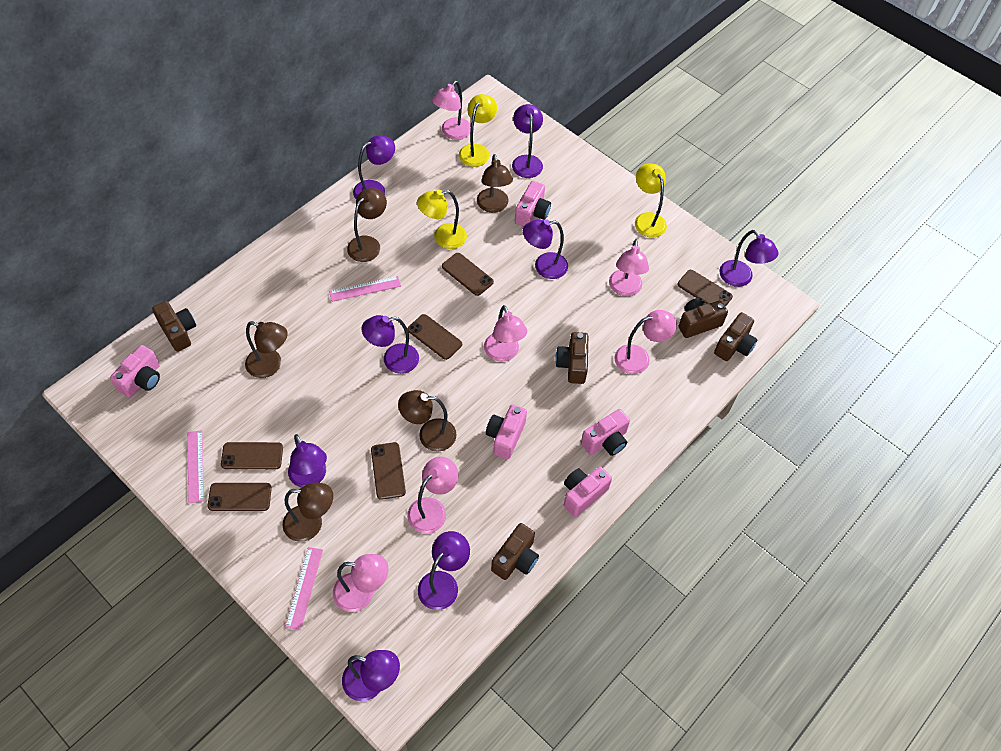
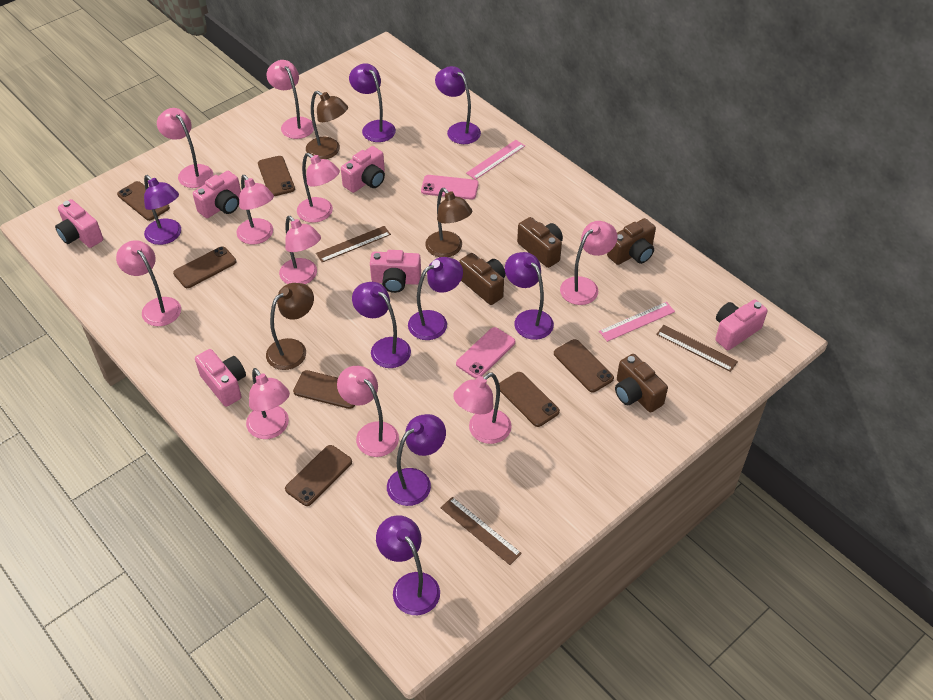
brown camera: 5 -> 4
brown lamp: 5 -> 3
brown phone: 6 -> 7
brown ruler: 0 -> 3
pink camera: 5 -> 6
pink lamp: 6 -> 10
pink phone: 0 -> 2
pink ruler: 3 -> 2
yellow lamp: 3 -> 0

